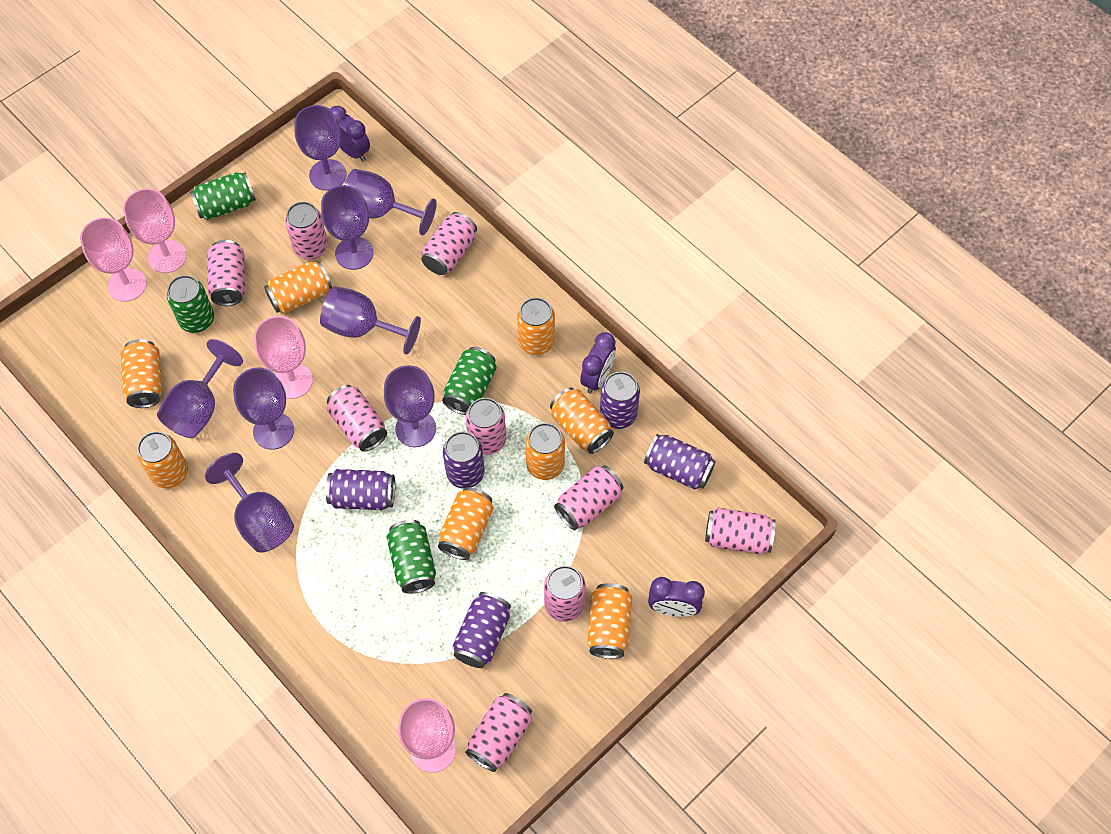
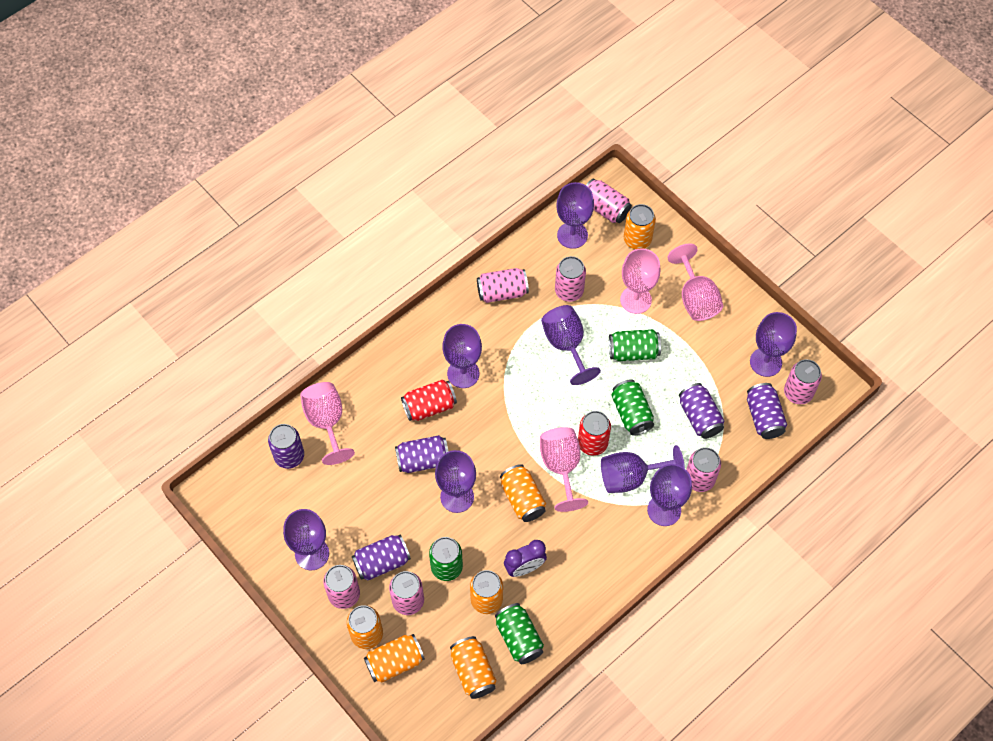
orange can: 8 -> 6
pink can: 9 -> 7
purple clock: 3 -> 1
red can: 0 -> 2

